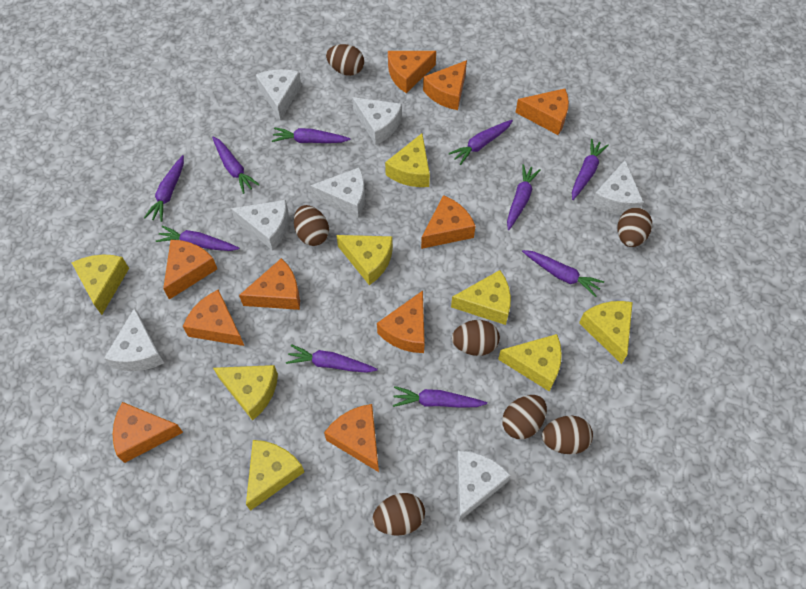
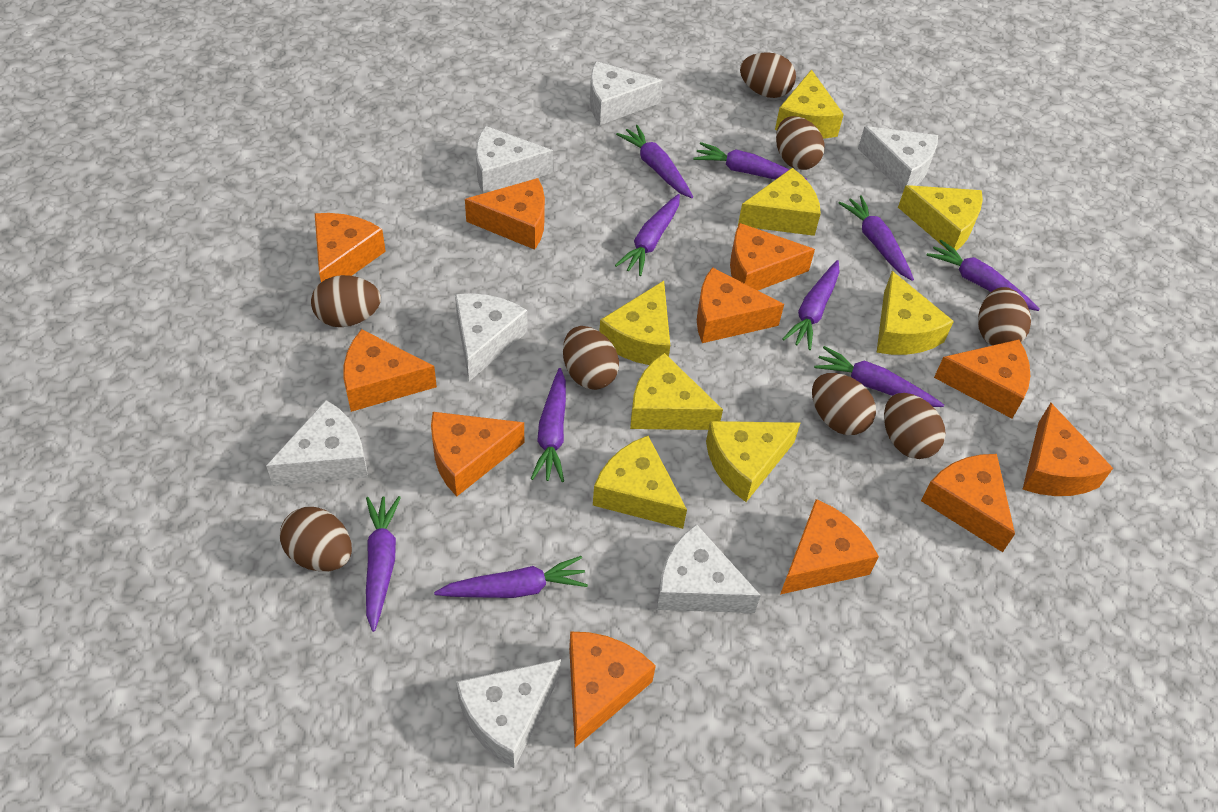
brown egg: 7 -> 8
orange cheese: 10 -> 11

